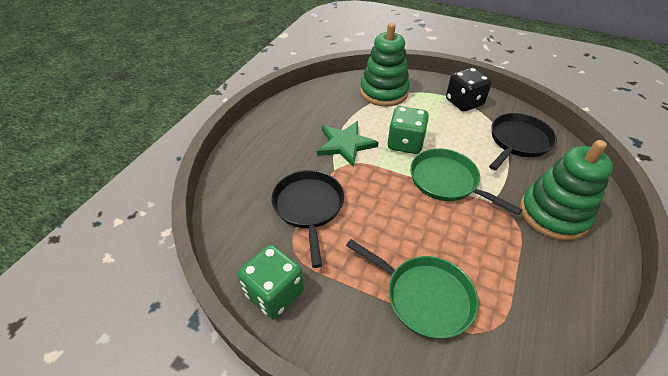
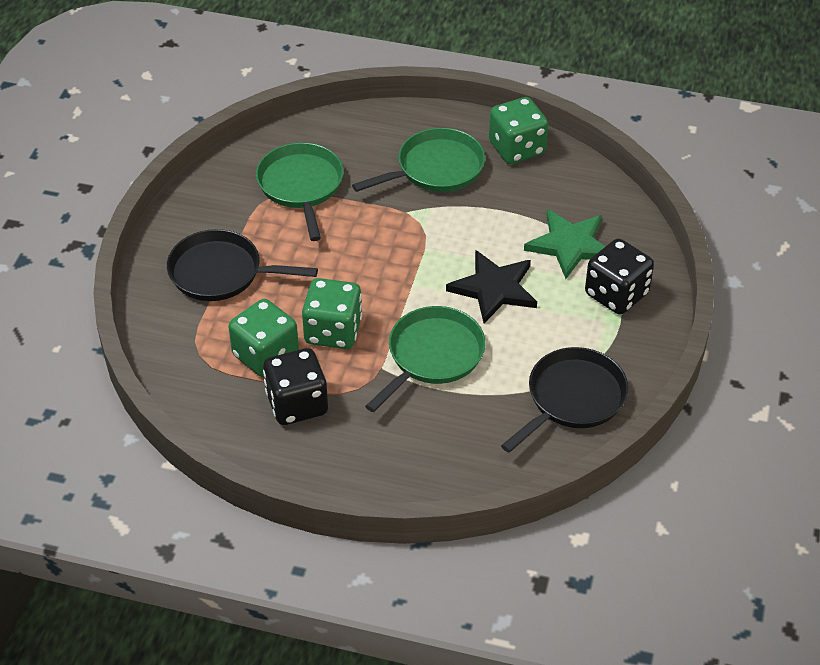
black dice: 1 -> 2
black star: 0 -> 1
green dice: 2 -> 3
green pan: 2 -> 3
green stacking toy: 2 -> 0

